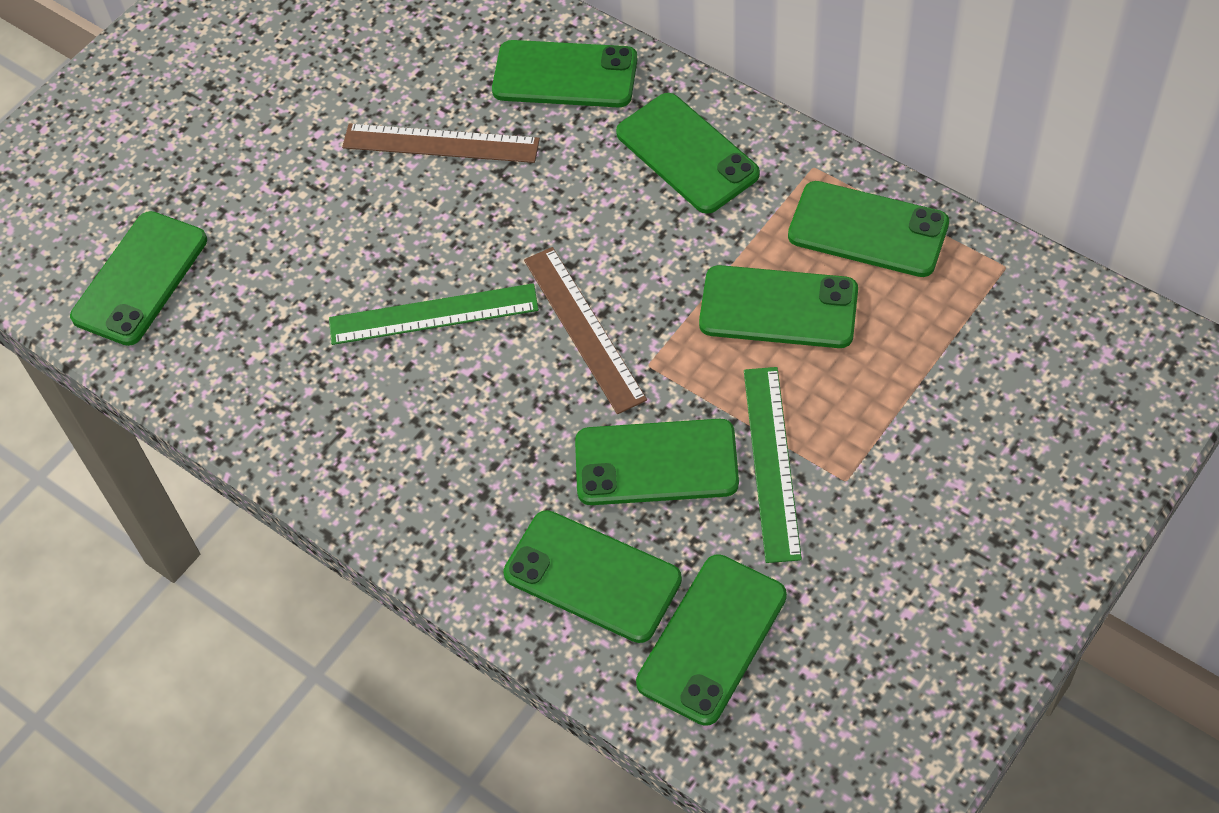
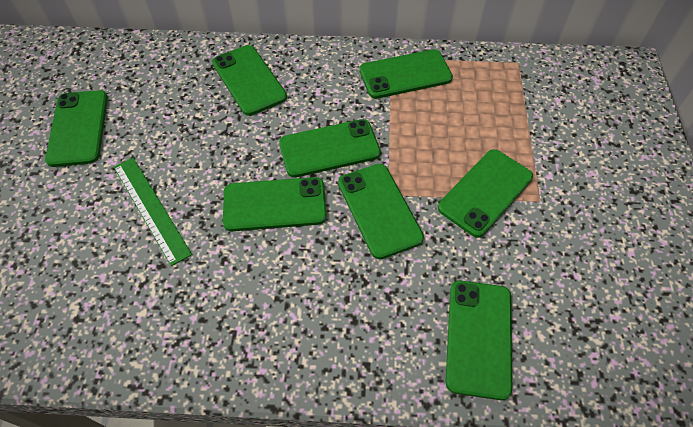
brown ruler: 2 -> 0
green ruler: 2 -> 1

